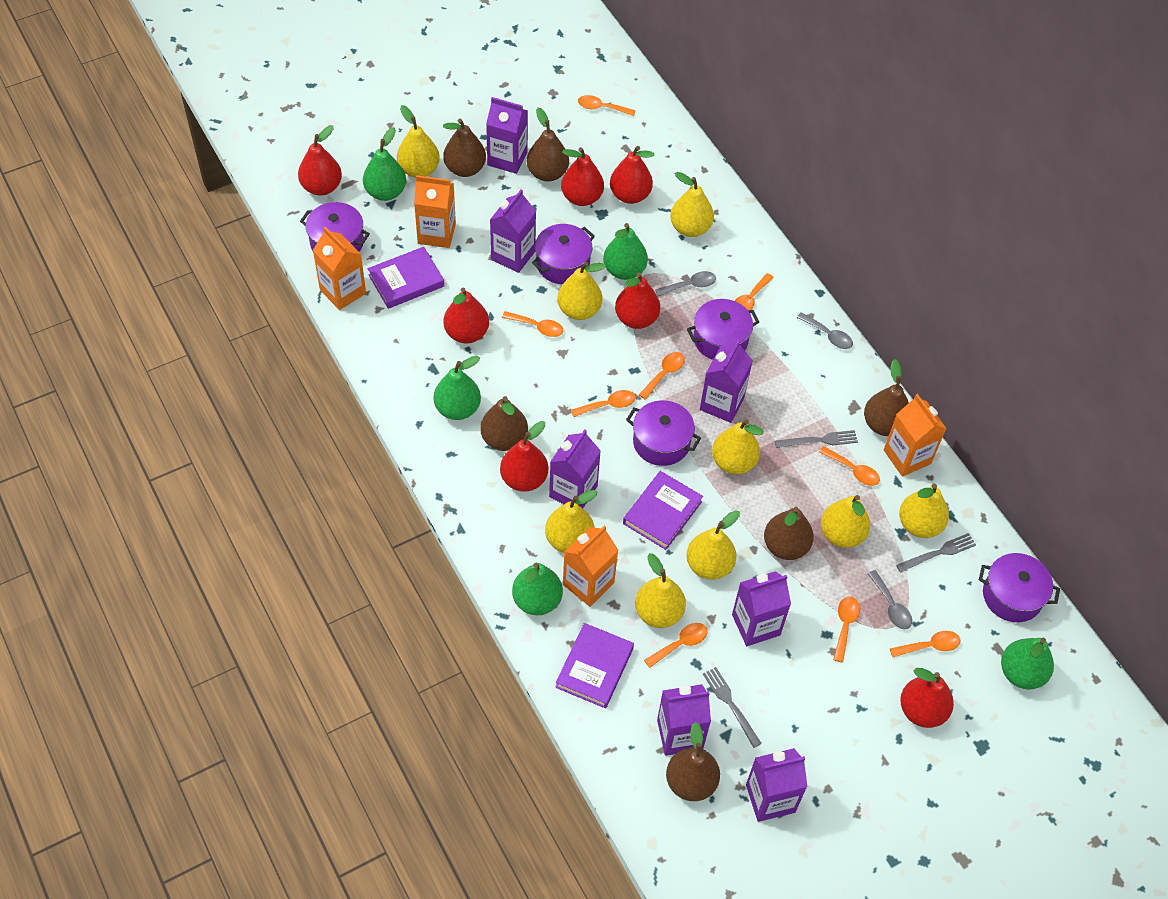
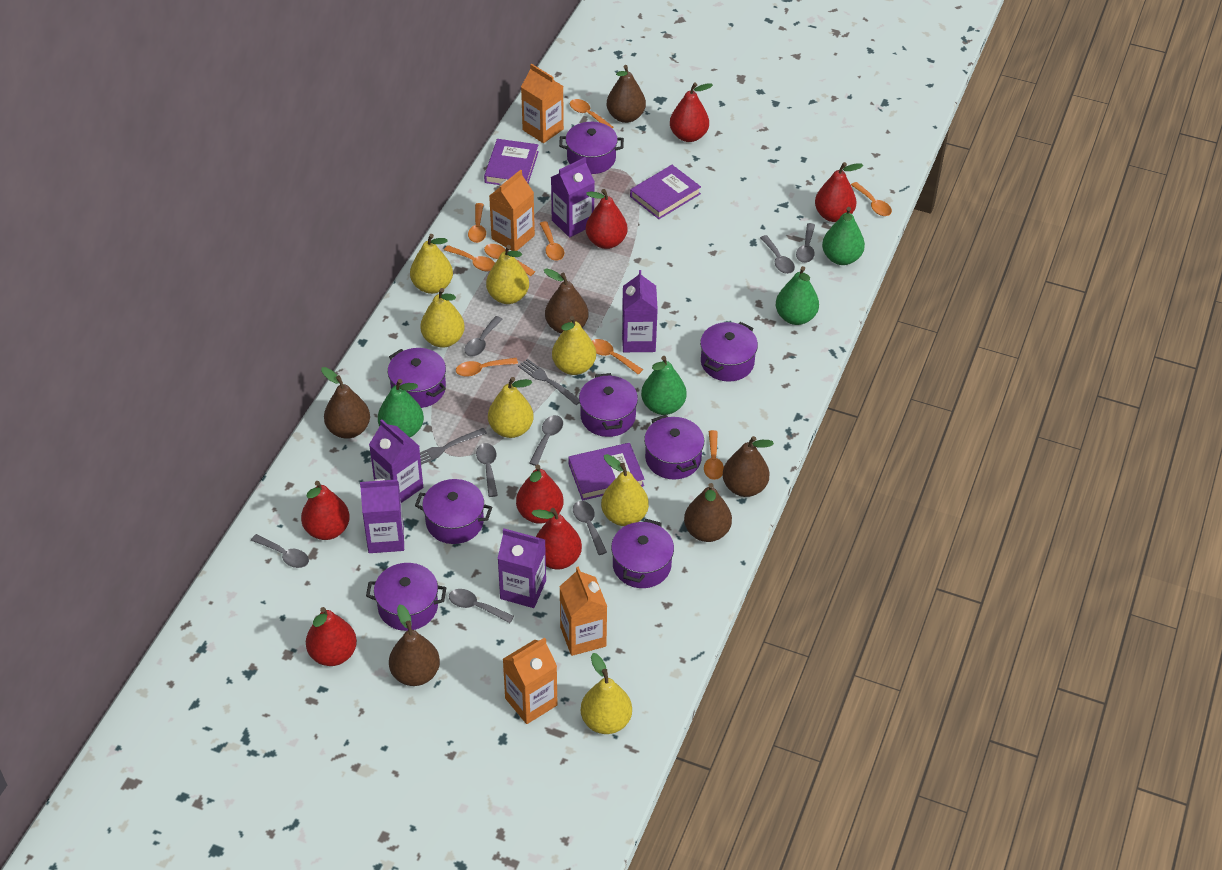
green pear: 5 -> 4
grey fork: 3 -> 2
grey spoon: 3 -> 8
purple carton: 7 -> 5
purple pot: 5 -> 8
yellow pear: 9 -> 7

